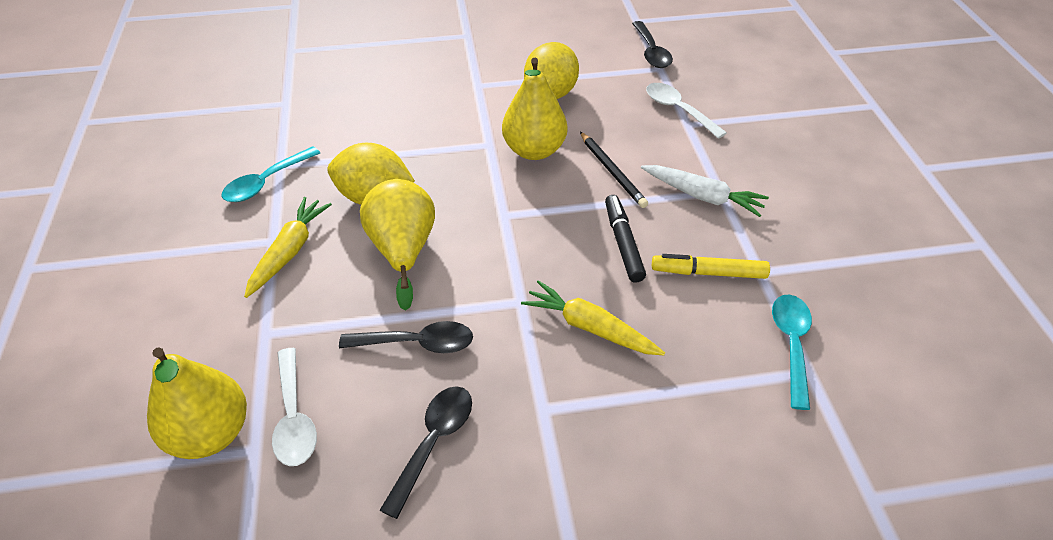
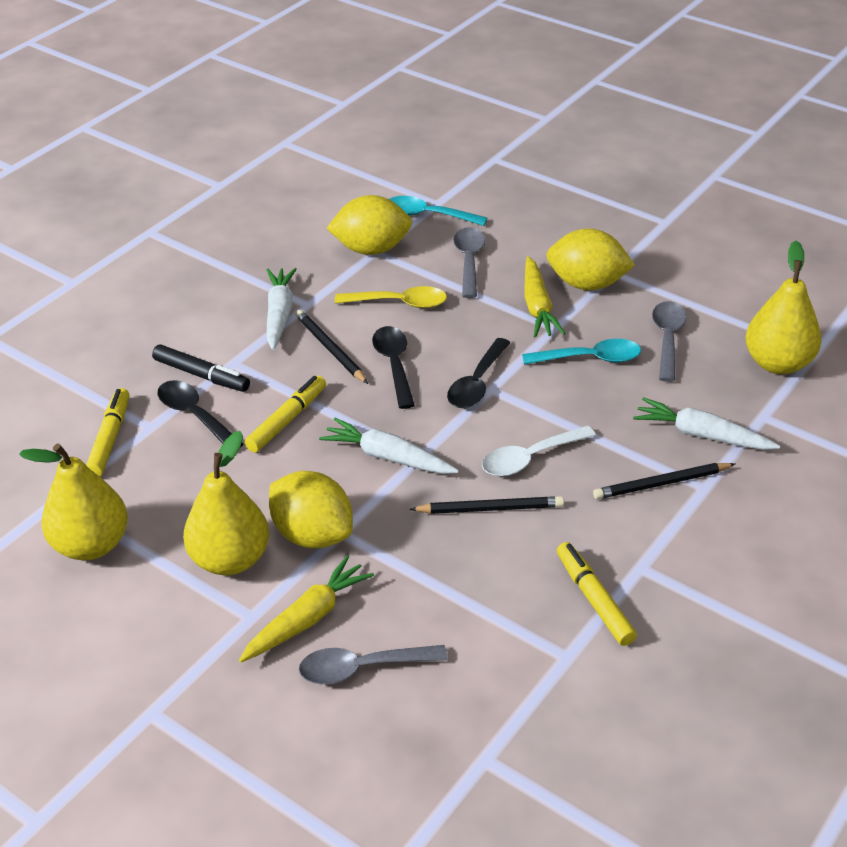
black pencil: 1 -> 3
grey spoon: 0 -> 3
white carrot: 1 -> 3
white spoon: 2 -> 1
yellow lemon: 2 -> 3
yellow marker: 1 -> 3
yellow spoon: 0 -> 1

